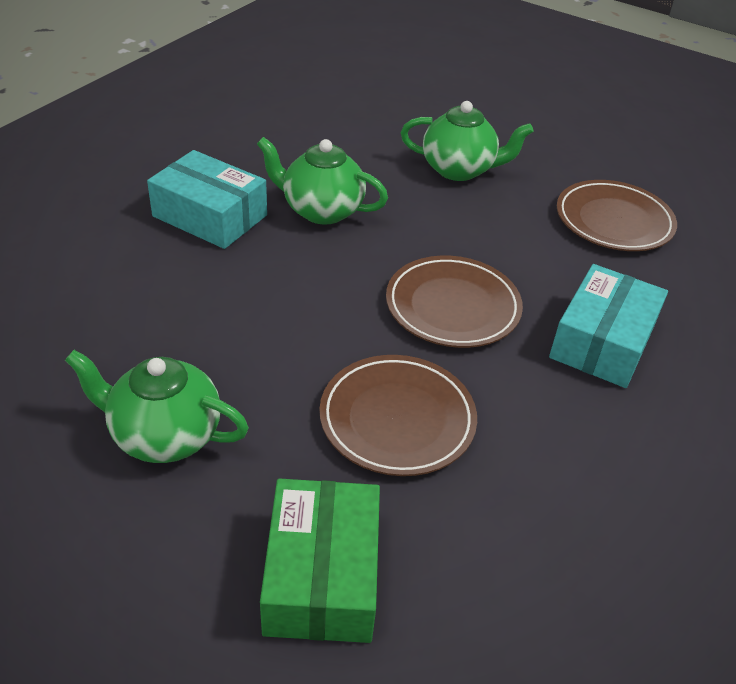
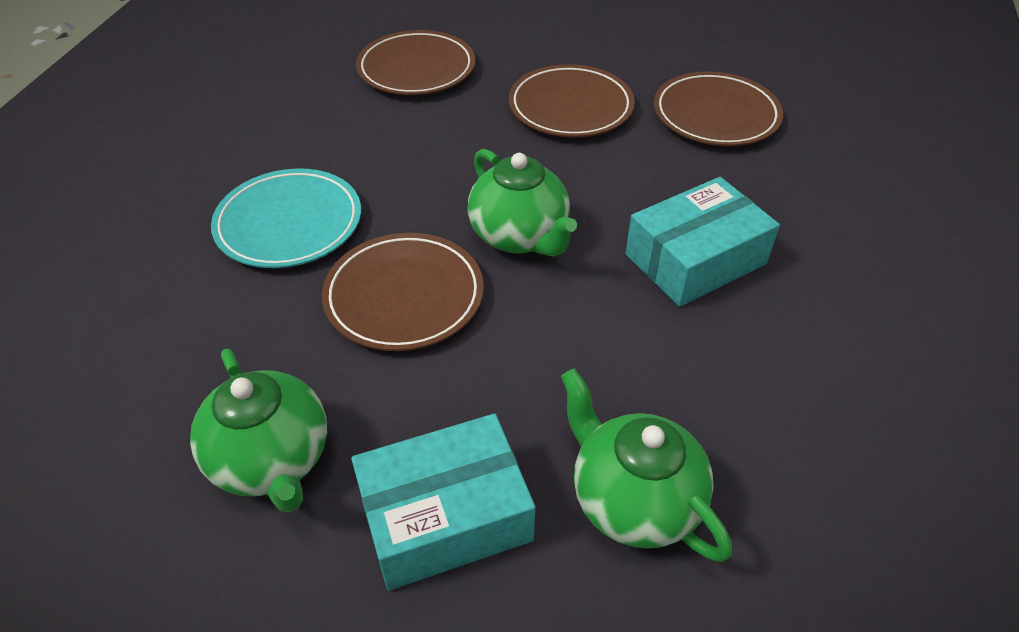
brown plate: 3 -> 4
green box: 1 -> 0
turquoise plate: 0 -> 1

